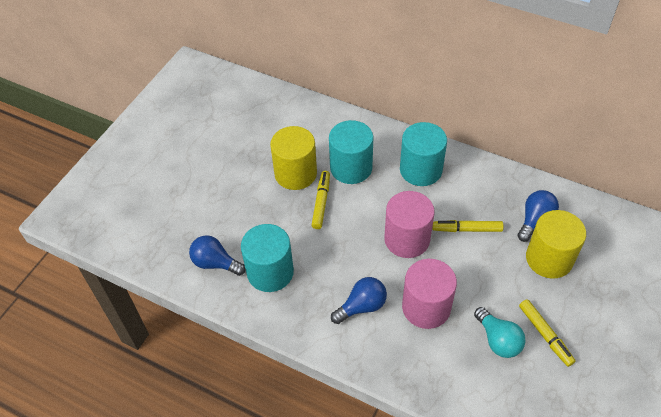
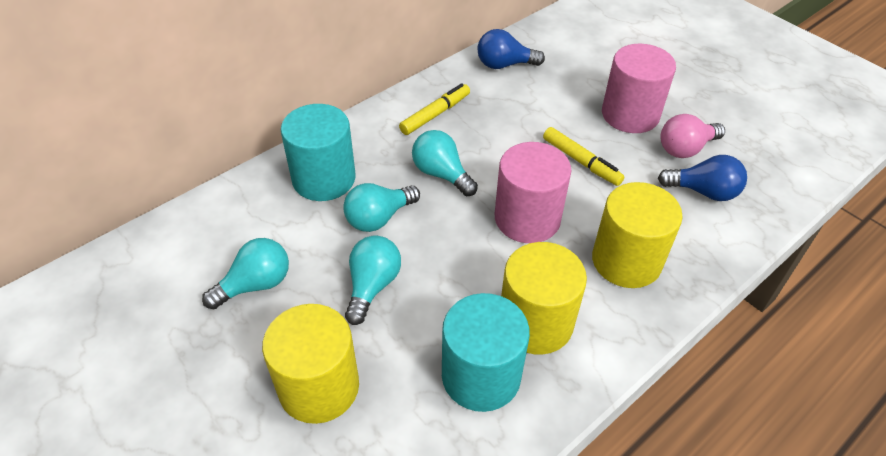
blue light bulb: 3 -> 2
pink light bulb: 0 -> 1
turquoise cylinder: 3 -> 2
turquoise light bulb: 1 -> 4
yellow cylinder: 2 -> 3
yellow marker: 3 -> 2

